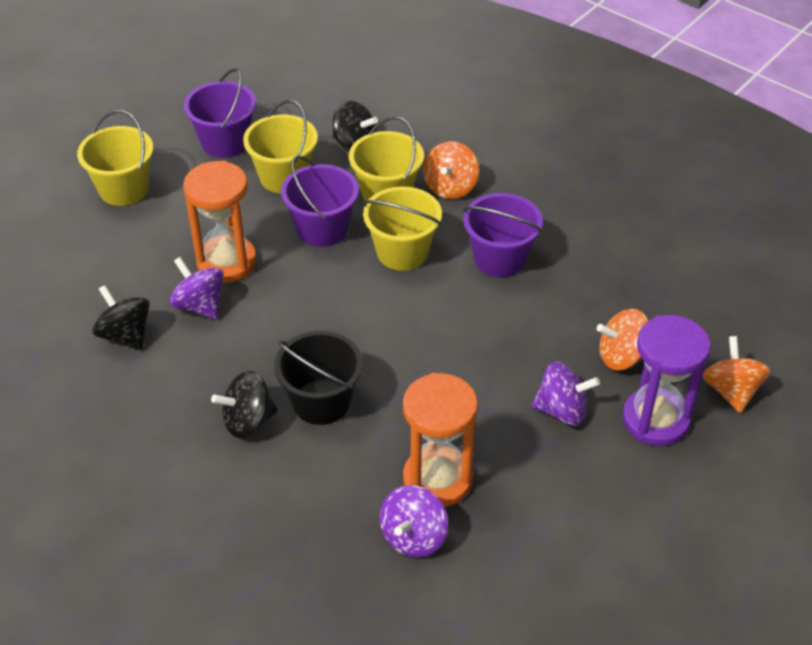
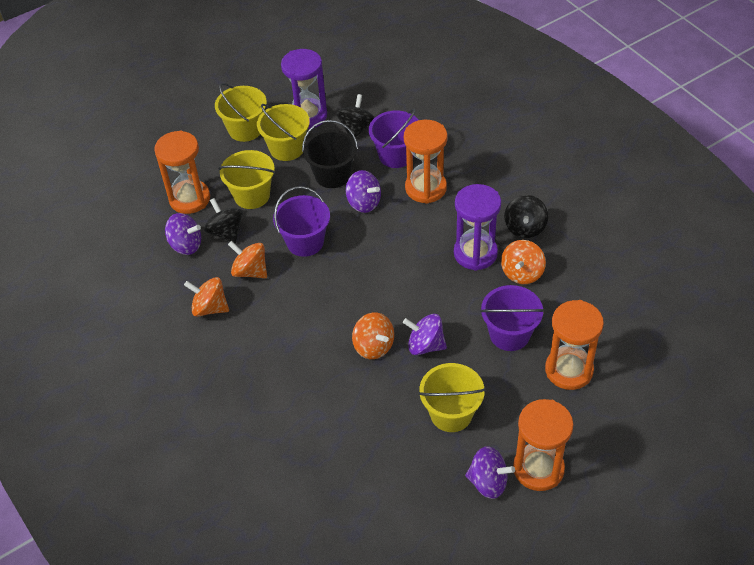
orange hourglass: 2 -> 4
orange spinning top: 3 -> 4
purple hourglass: 1 -> 2
purple spinning top: 3 -> 4

